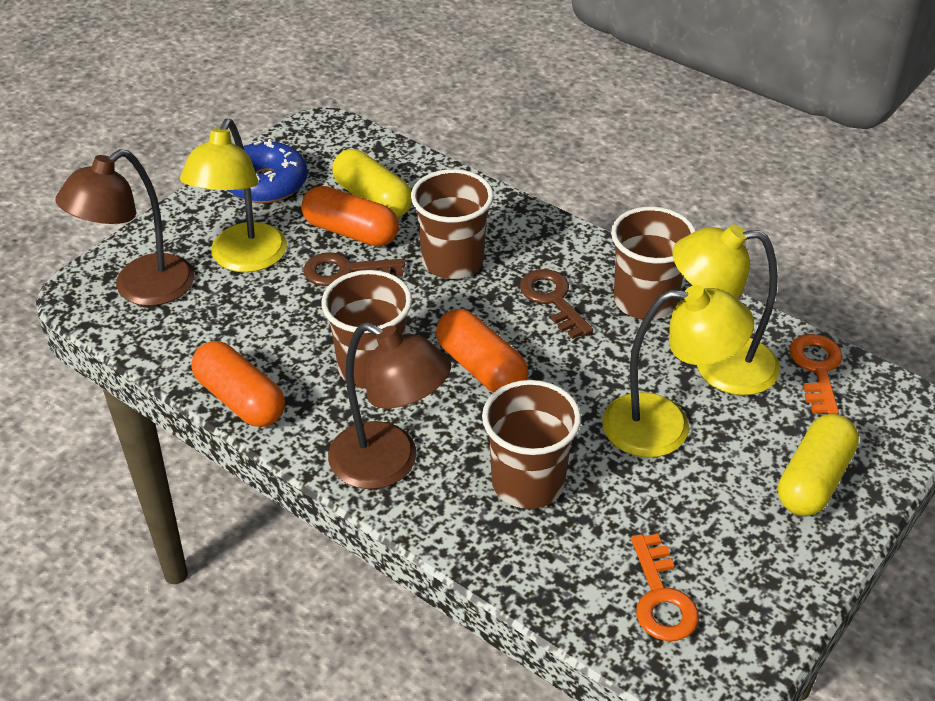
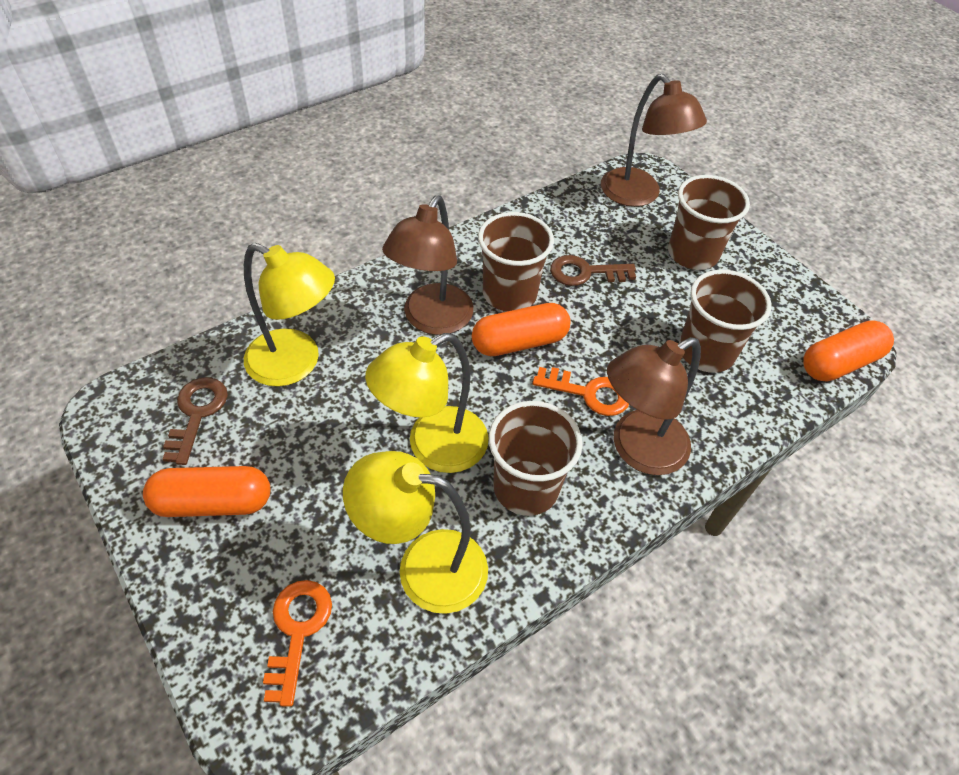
blue donut: 1 -> 0
brown lamp: 2 -> 3
yellow capsule: 2 -> 0

